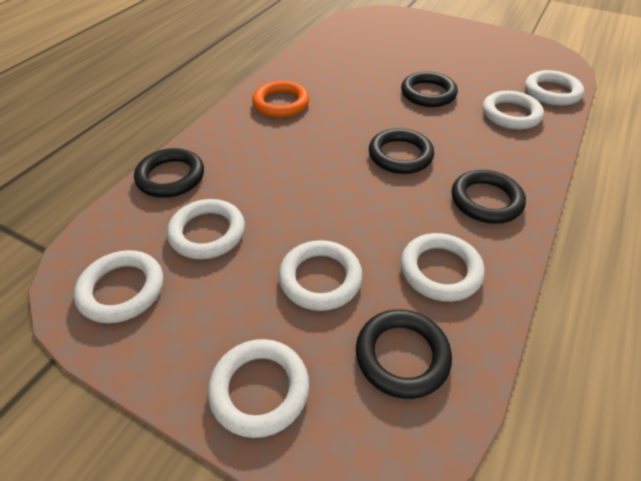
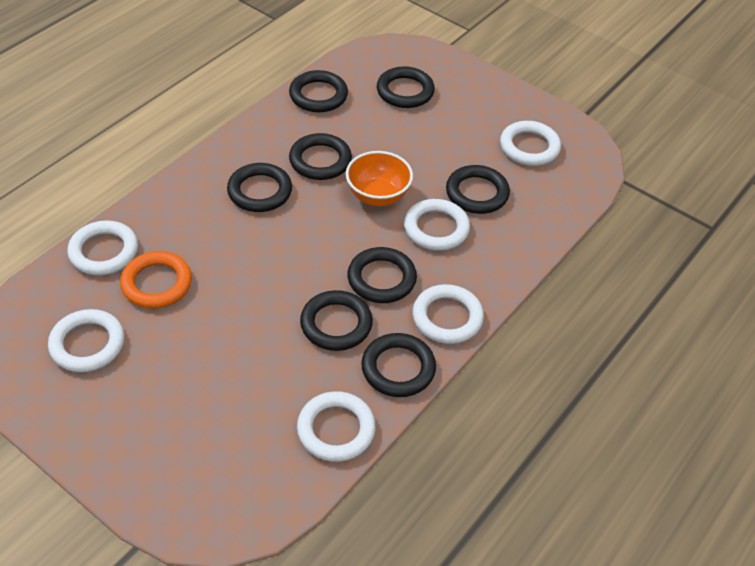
black ring: 5 -> 8
orange bowl: 0 -> 1
white ring: 7 -> 6

